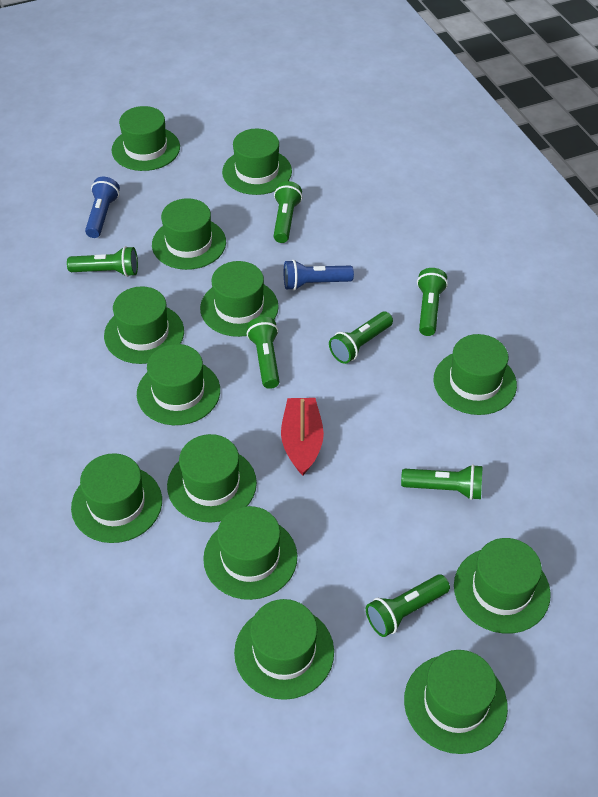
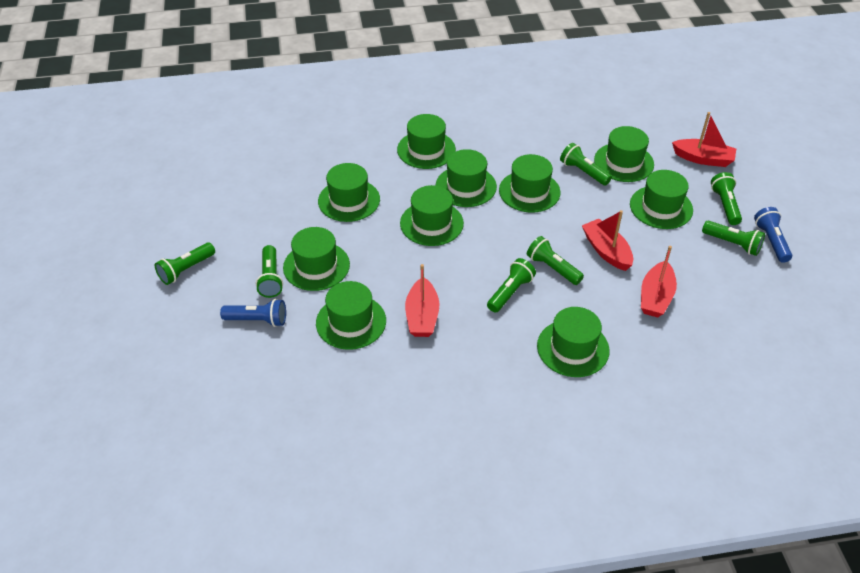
green hat: 13 -> 10
red boat: 1 -> 4

